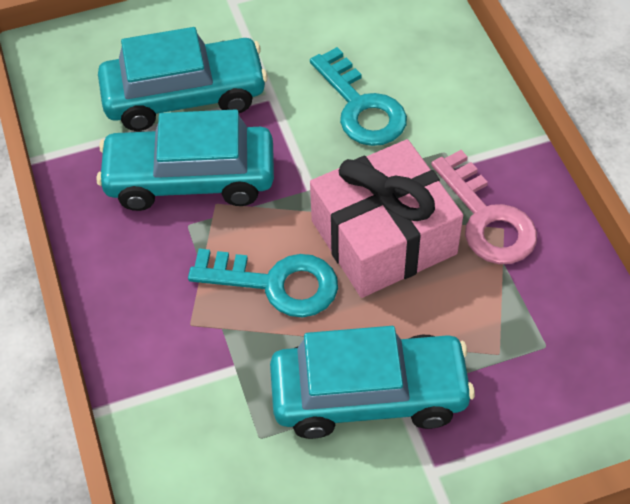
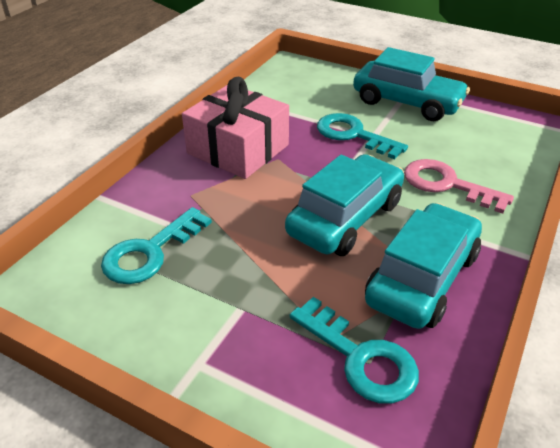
turquoise key: 2 -> 3

